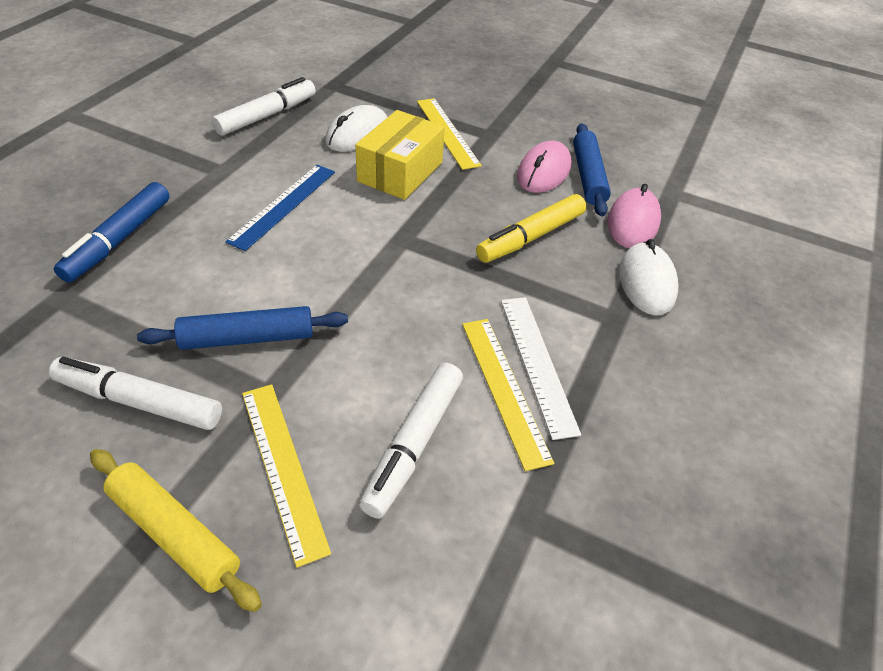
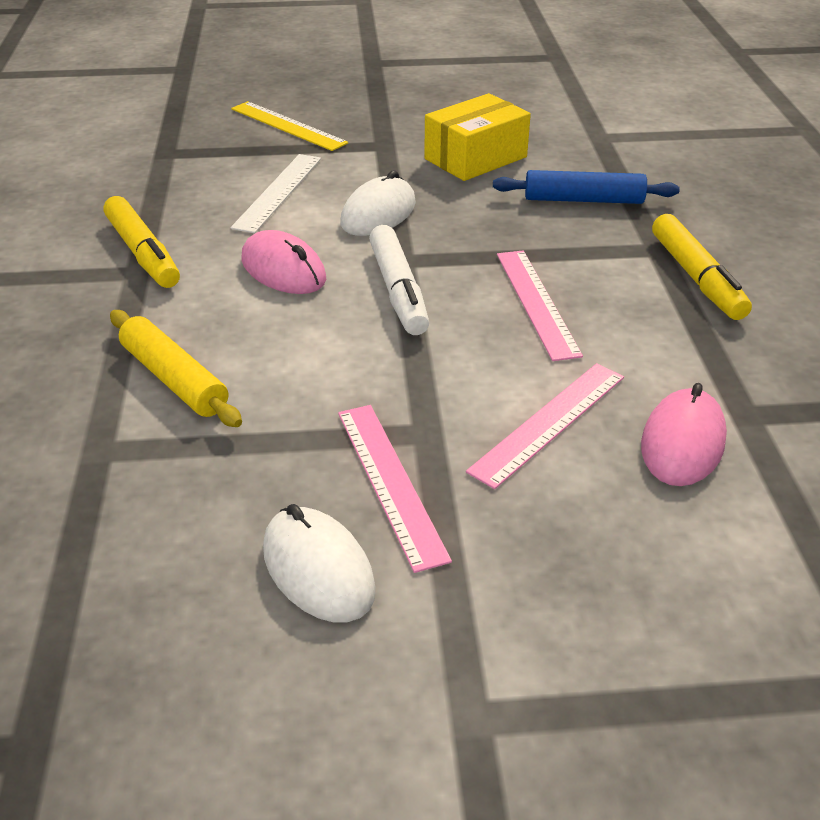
blue marker: 1 -> 0
blue rolling pin: 2 -> 1
blue ruler: 1 -> 0
pink ruler: 0 -> 3
white marker: 3 -> 1
yellow marker: 1 -> 2
yellow ruler: 3 -> 1

